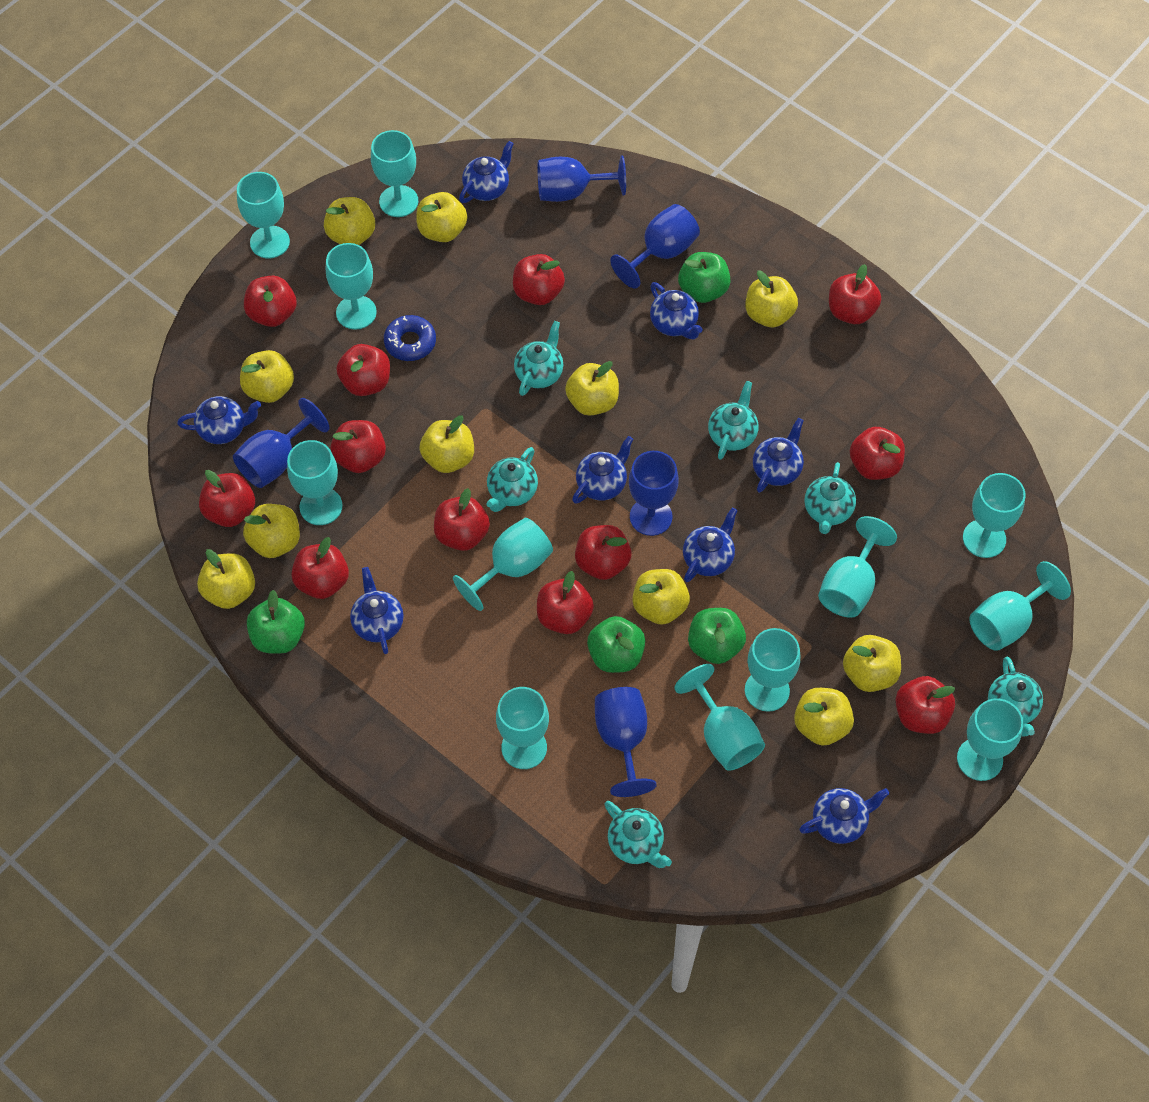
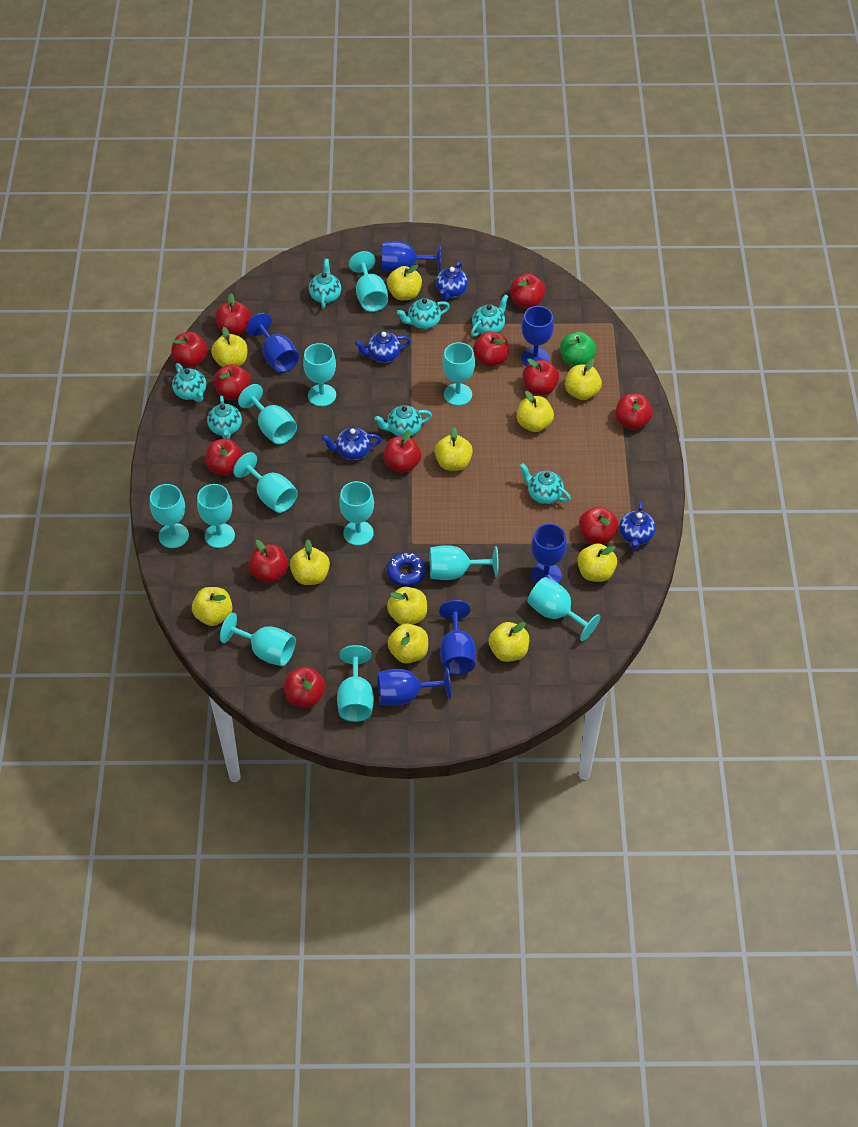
blue goblet: 5 -> 6
blue teapot: 8 -> 4
green apple: 4 -> 1
turquoise teapot: 6 -> 7

